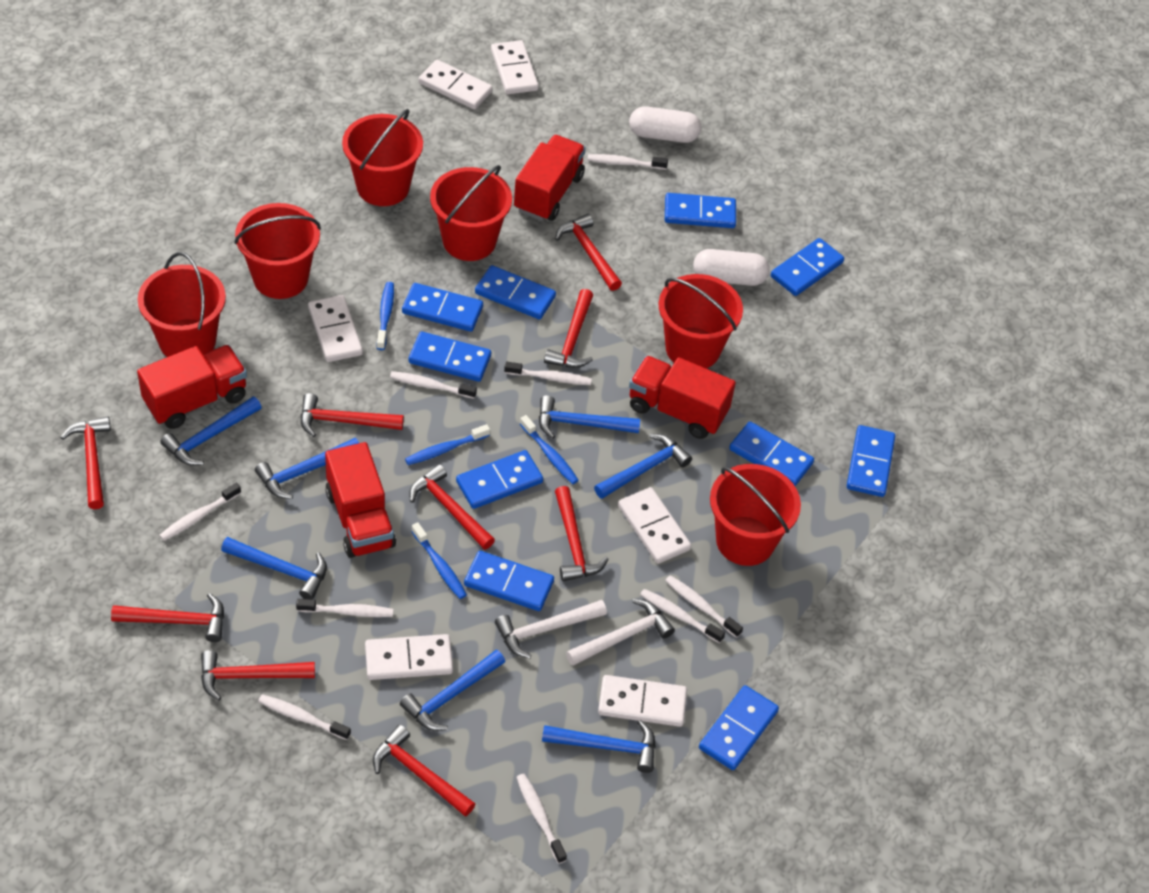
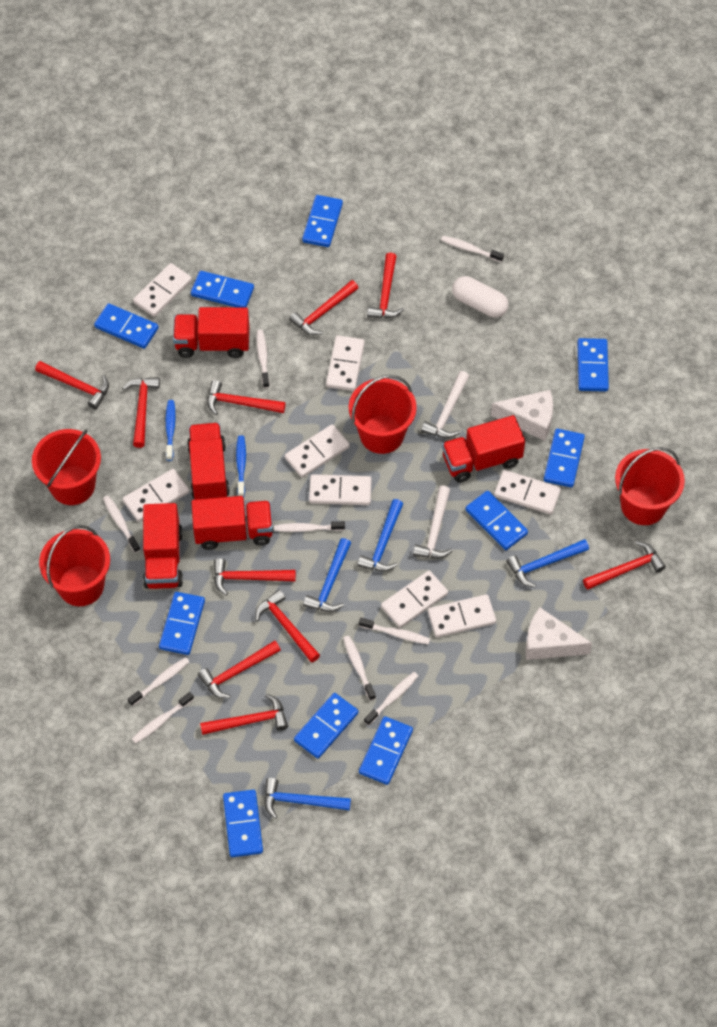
blue hammer: 7 -> 4
blue toothbrush: 4 -> 2
red bucket: 6 -> 4
red hammer: 9 -> 10
red truck: 4 -> 5
white capsule: 2 -> 1
white cheese: 0 -> 2
white domino: 6 -> 8

